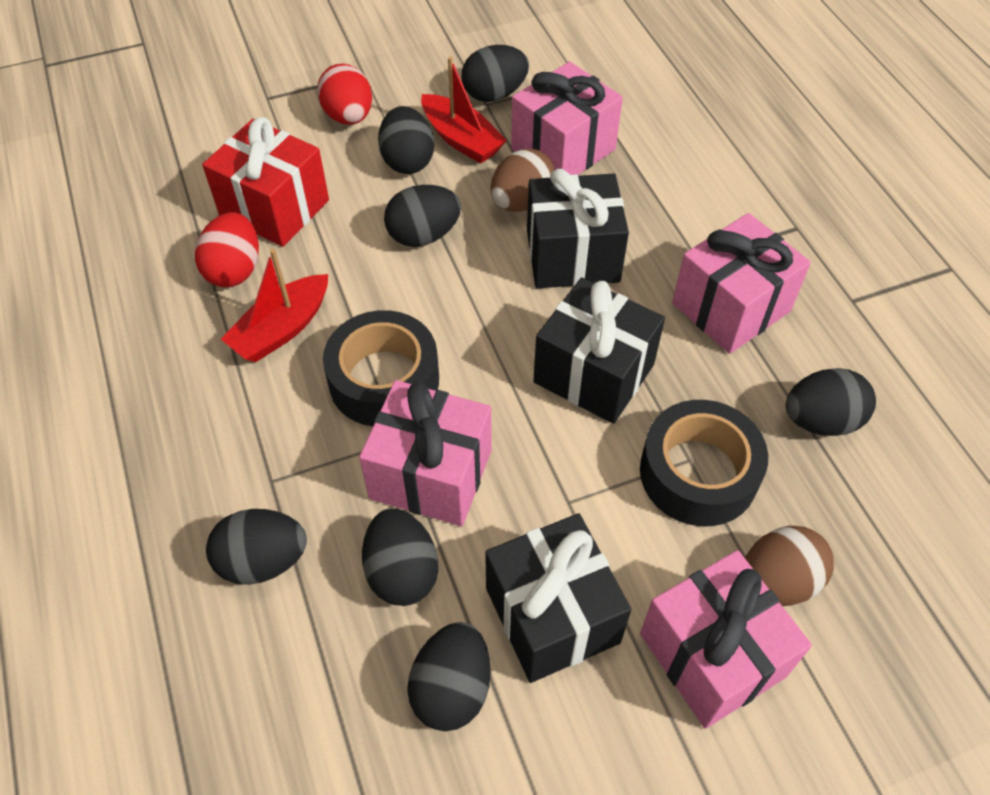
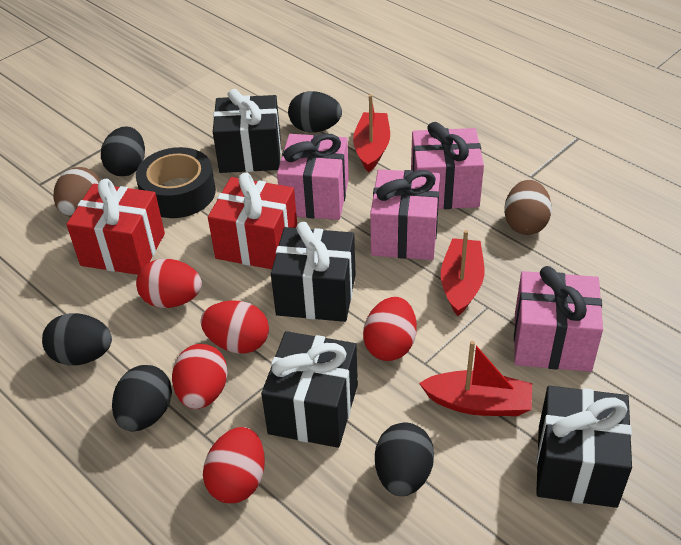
black egg: 7 -> 5
black gift: 3 -> 4
black tape: 2 -> 1
red boat: 2 -> 3
red egg: 2 -> 5
red gift: 1 -> 2

